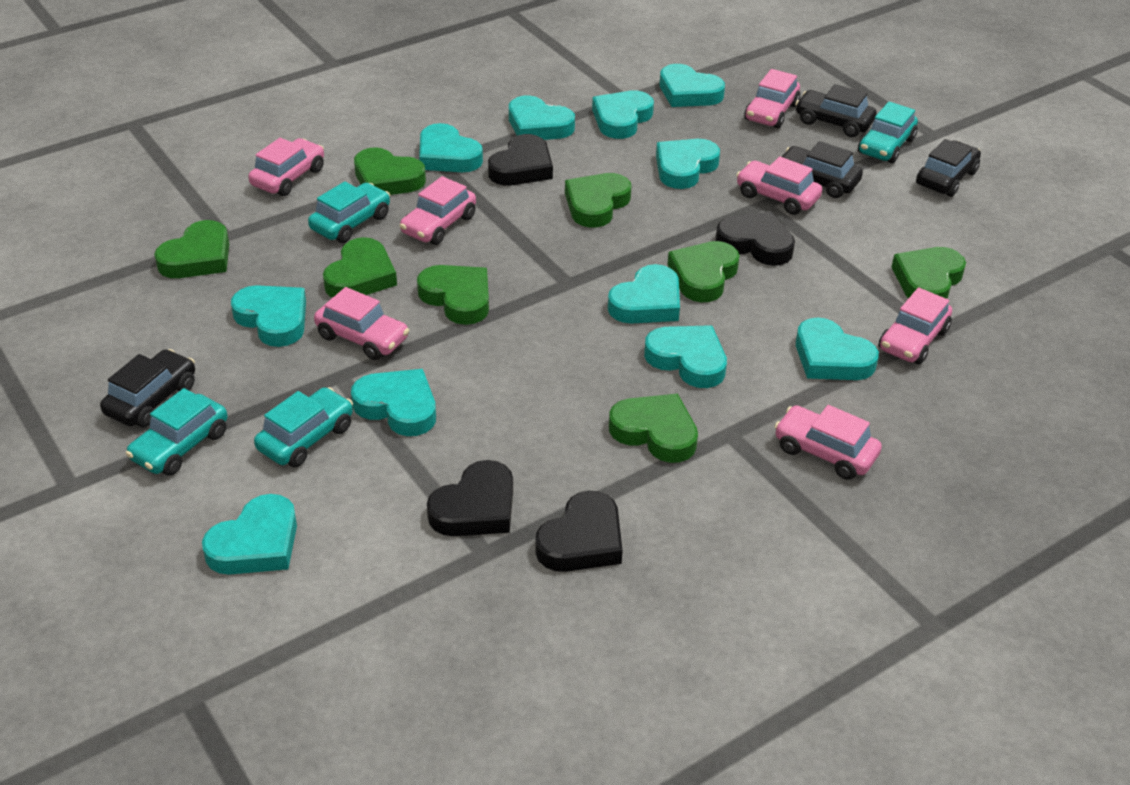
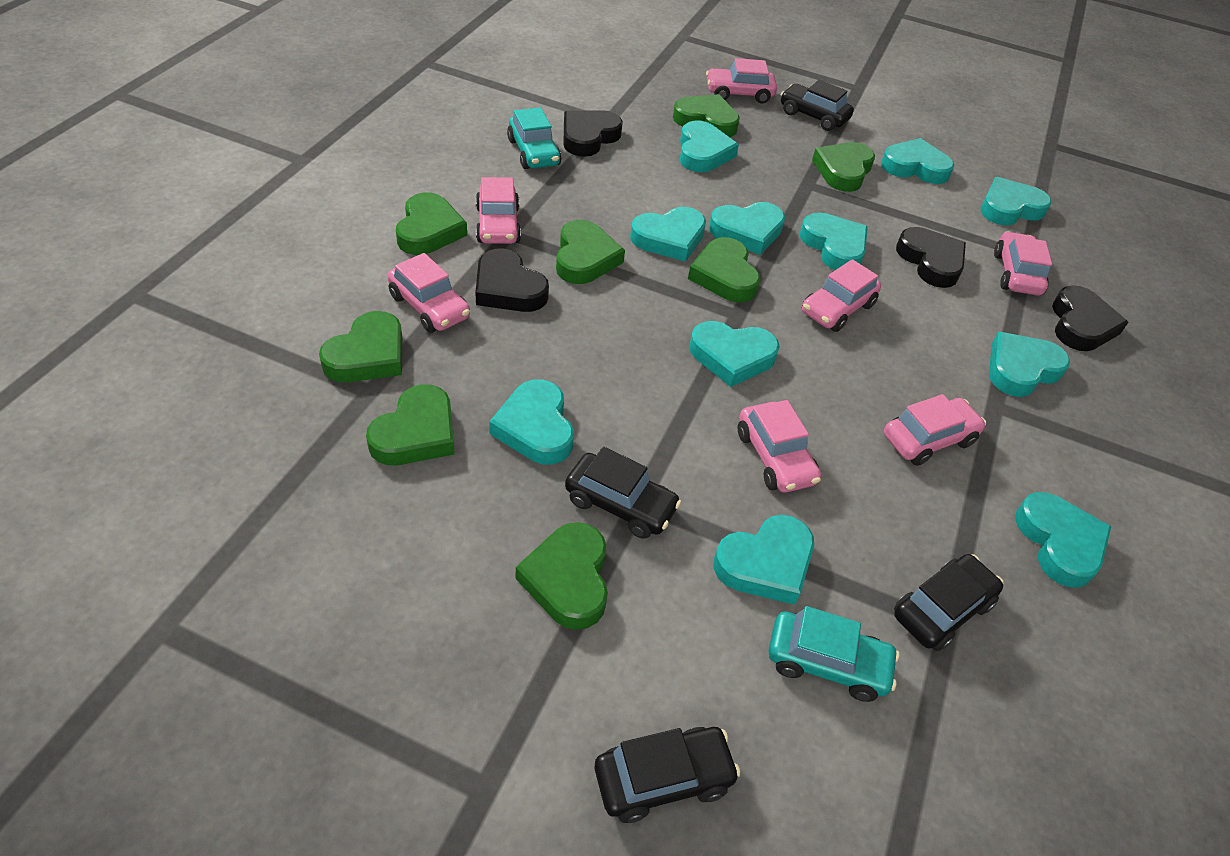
turquoise car: 4 -> 2

